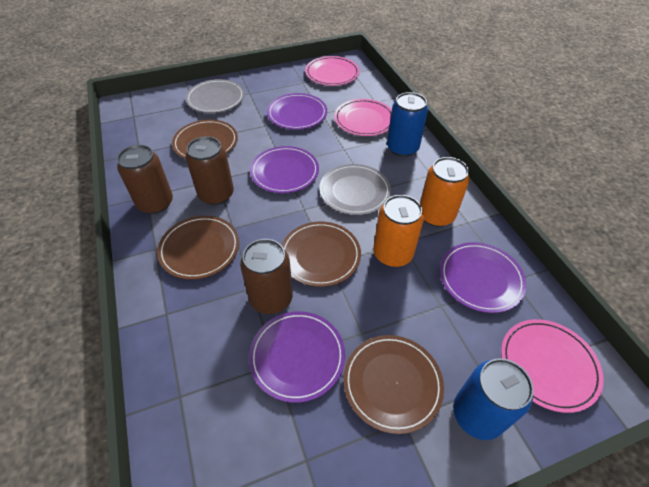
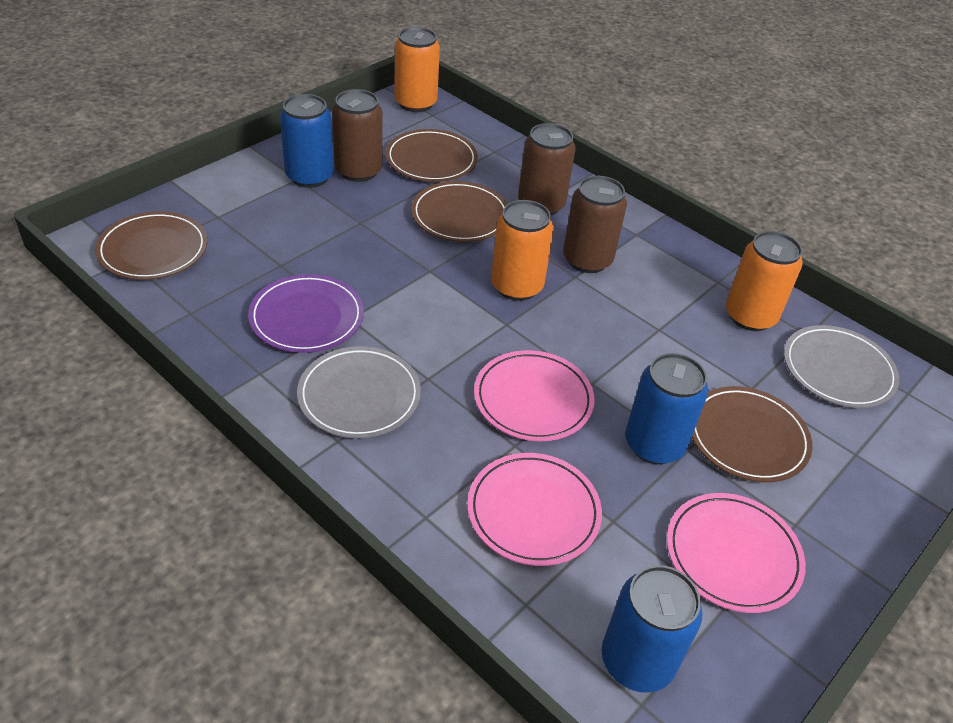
blue can: 2 -> 3
orange can: 2 -> 3
purple plate: 4 -> 1

